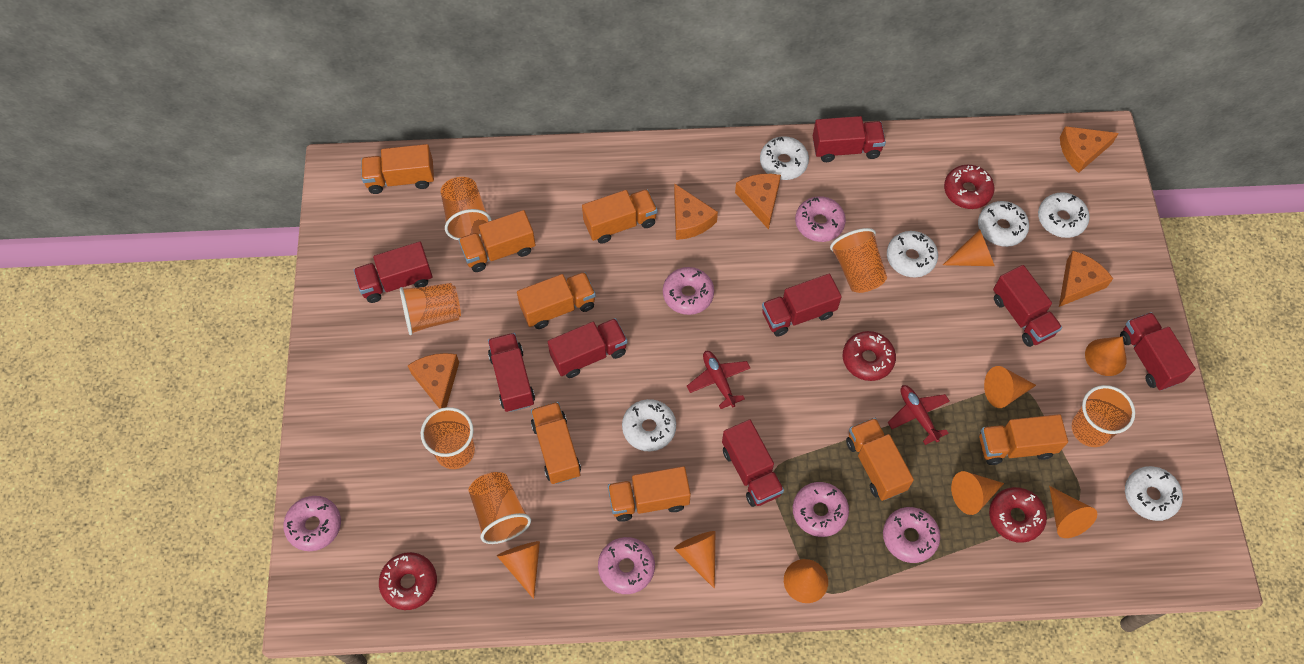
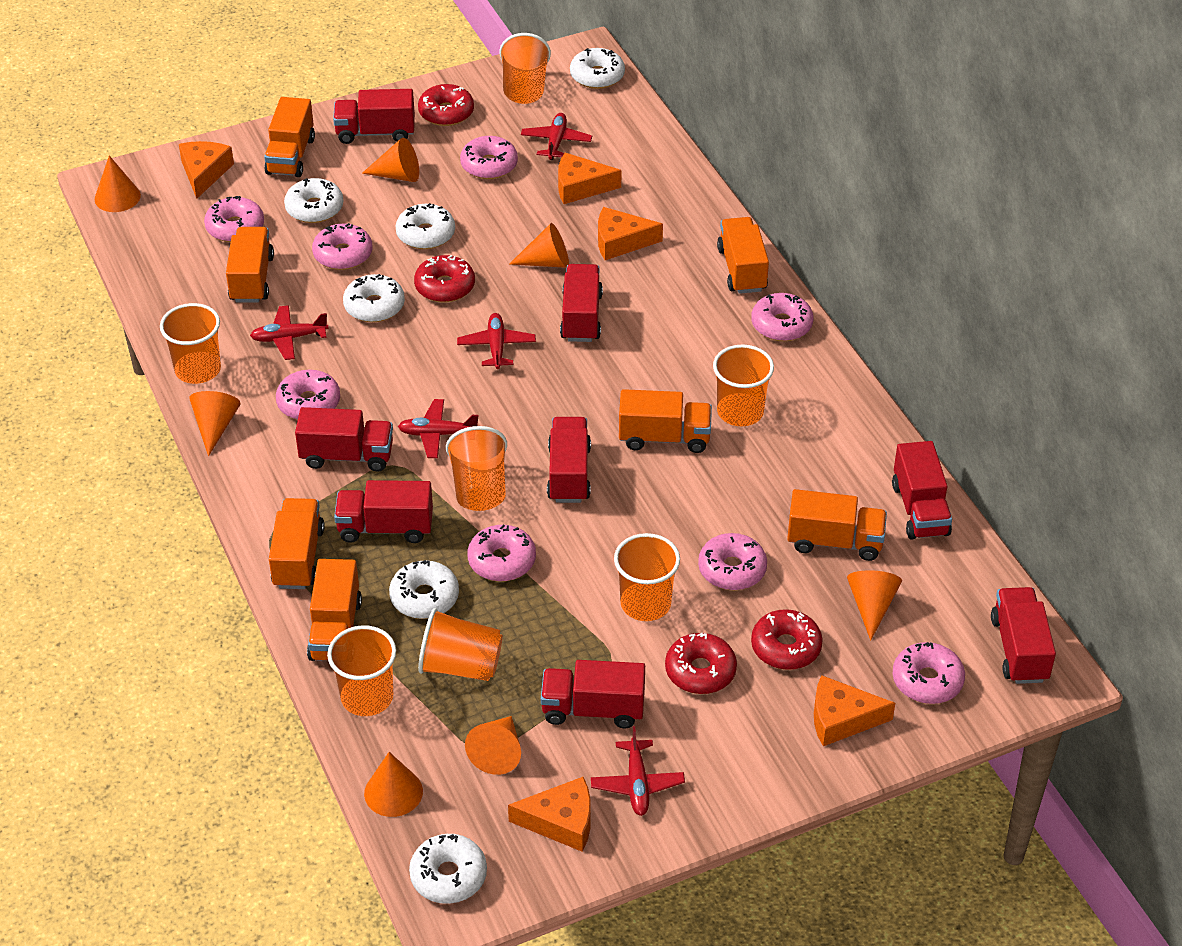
orange cone: 8 -> 7
orange cup: 6 -> 7
orange truck: 8 -> 7
pink donut: 6 -> 8
red plane: 2 -> 5

